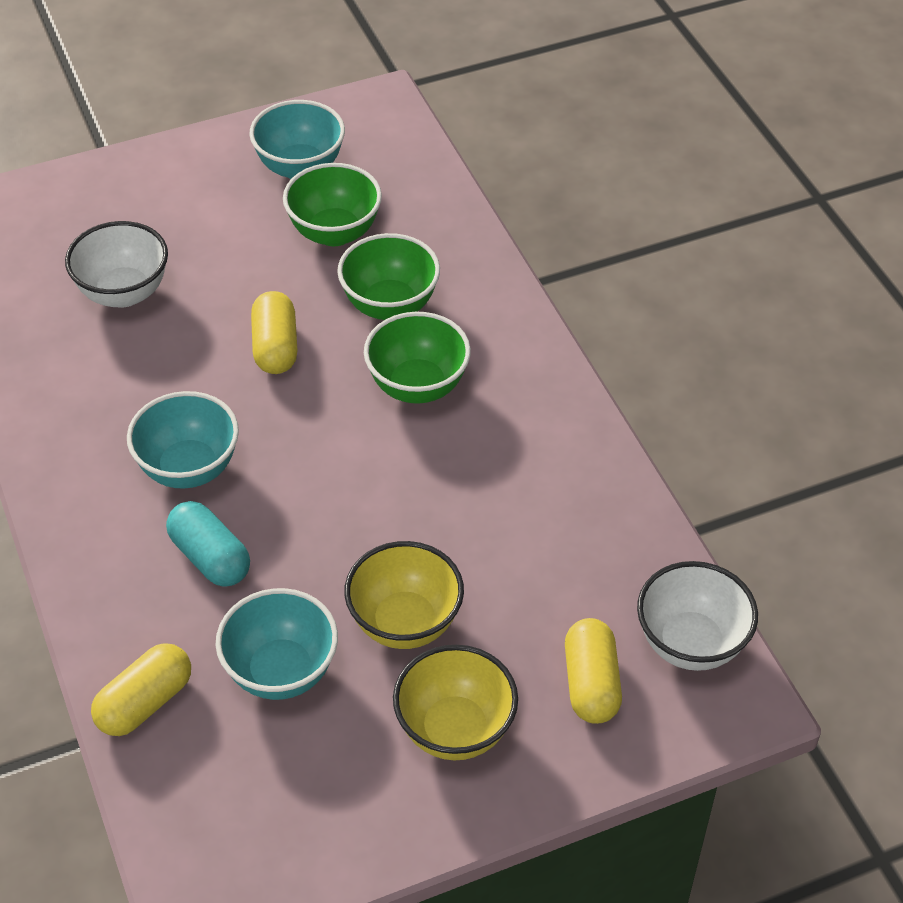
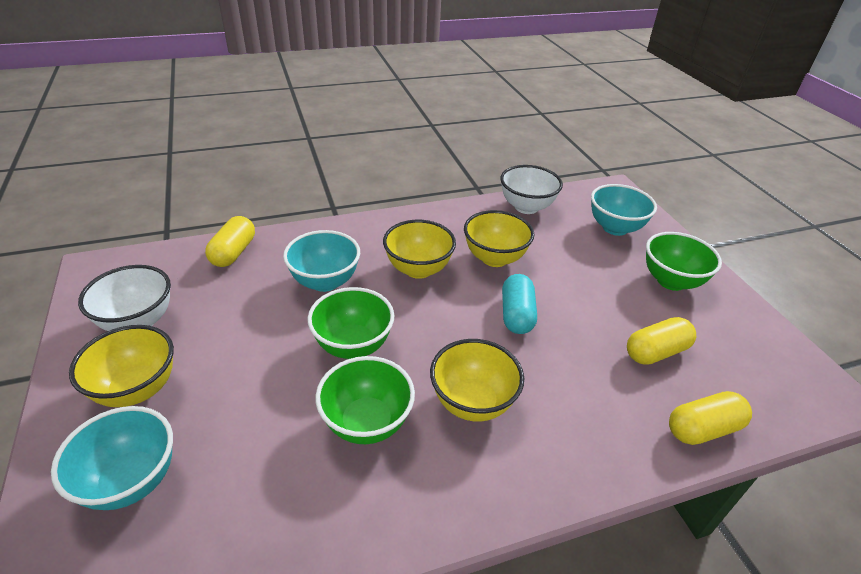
yellow bowl: 2 -> 4

